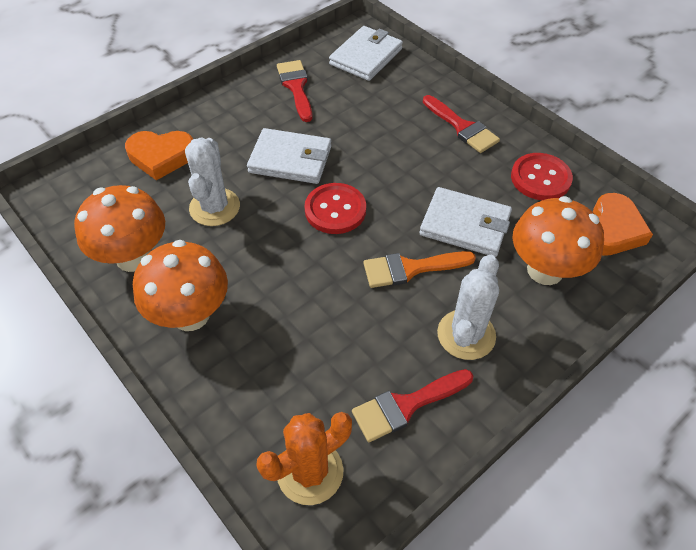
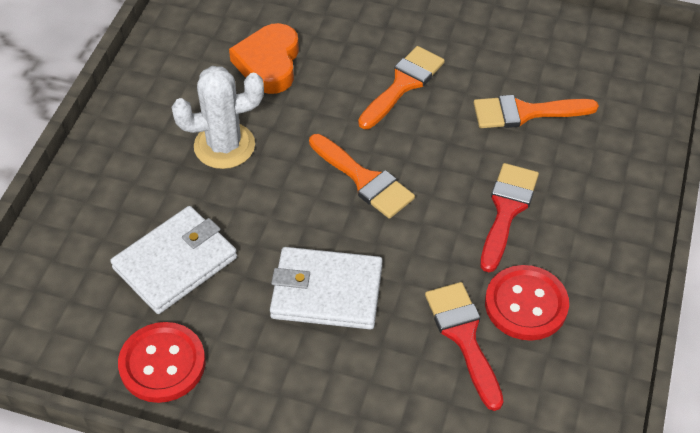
orange brush: 1 -> 3
orange cactus: 1 -> 0
orange heart: 2 -> 1
orange mushroom: 3 -> 0
red brush: 3 -> 2
white cactus: 2 -> 1
white wallet: 3 -> 2

